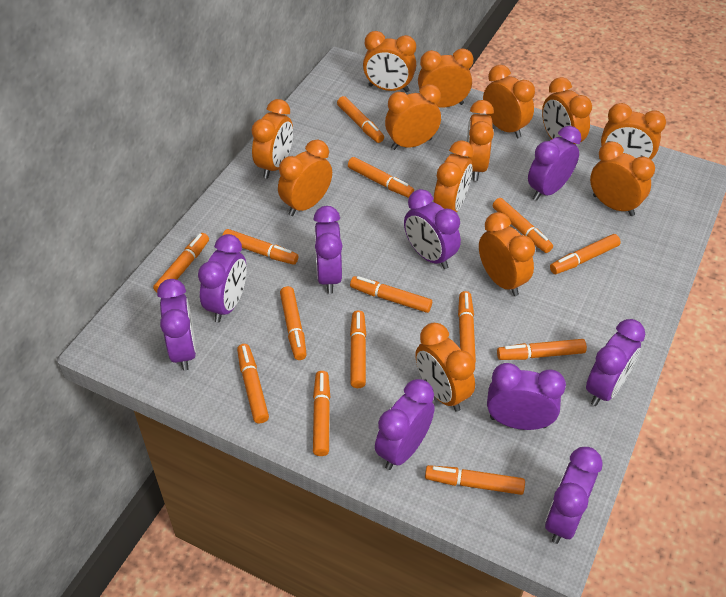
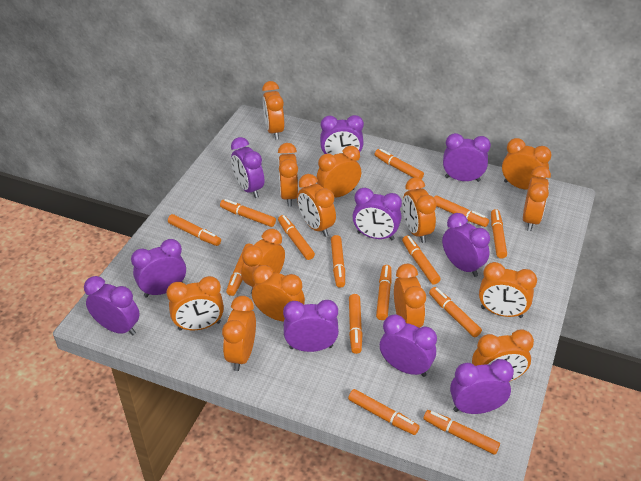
orange clock: 13 -> 14
purple clock: 9 -> 10

